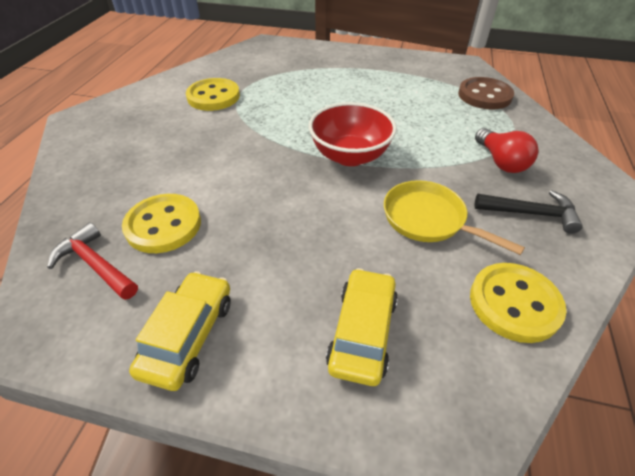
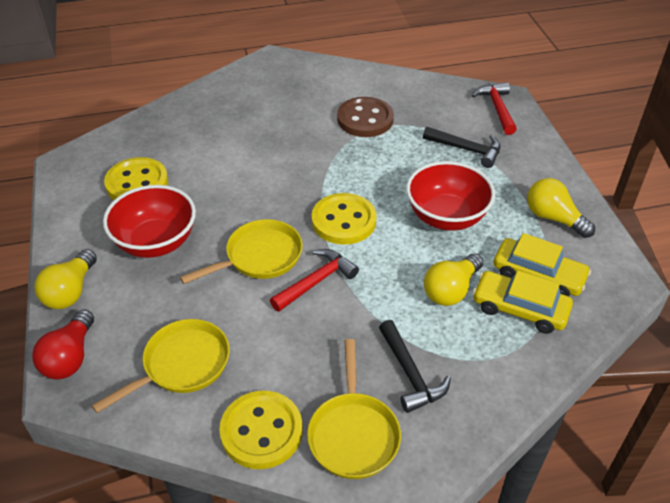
black hammer: 1 -> 2
red bowl: 1 -> 2
red hammer: 1 -> 2
yellow light bulb: 0 -> 3
yellow pan: 1 -> 3

